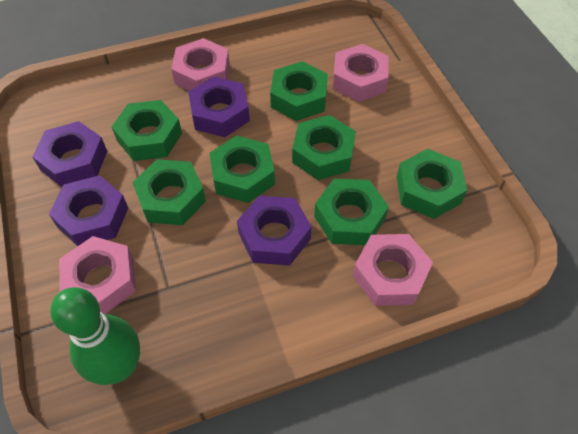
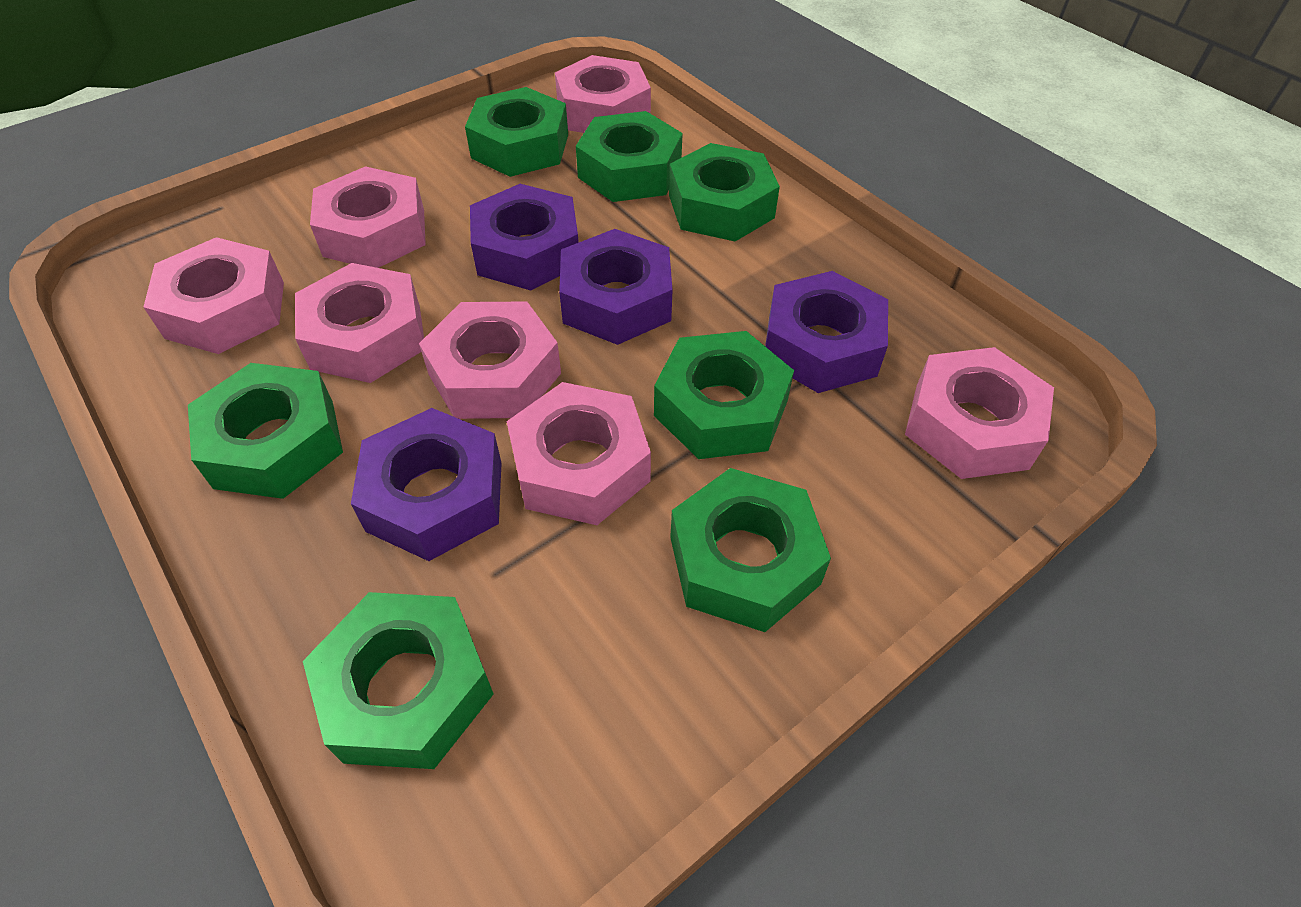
green bowling pin: 1 -> 0
pink nut: 4 -> 7

